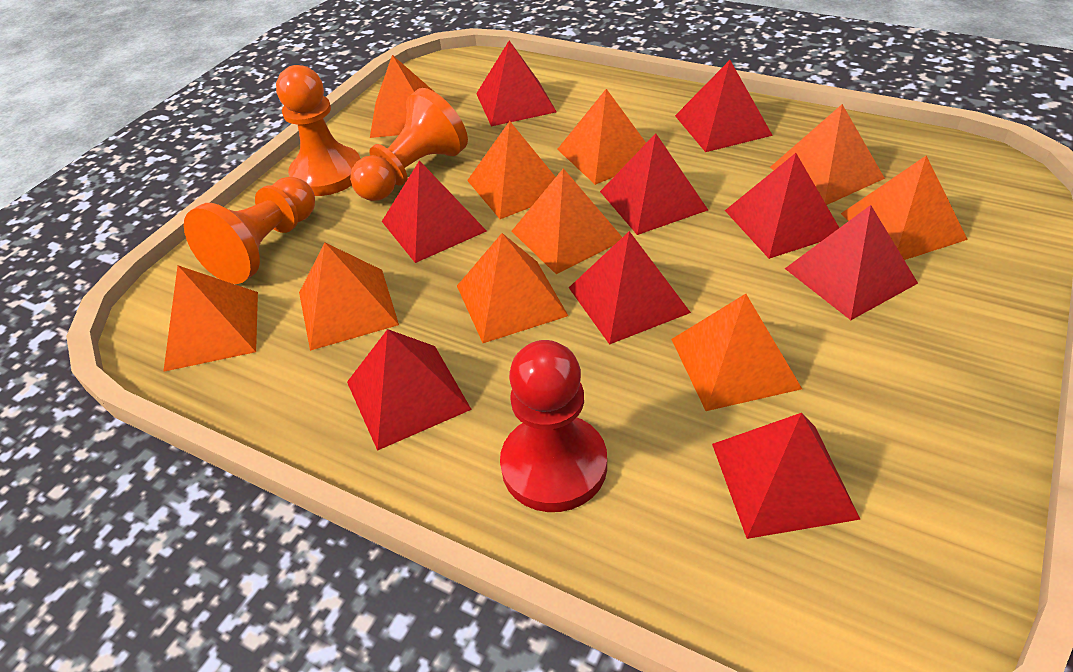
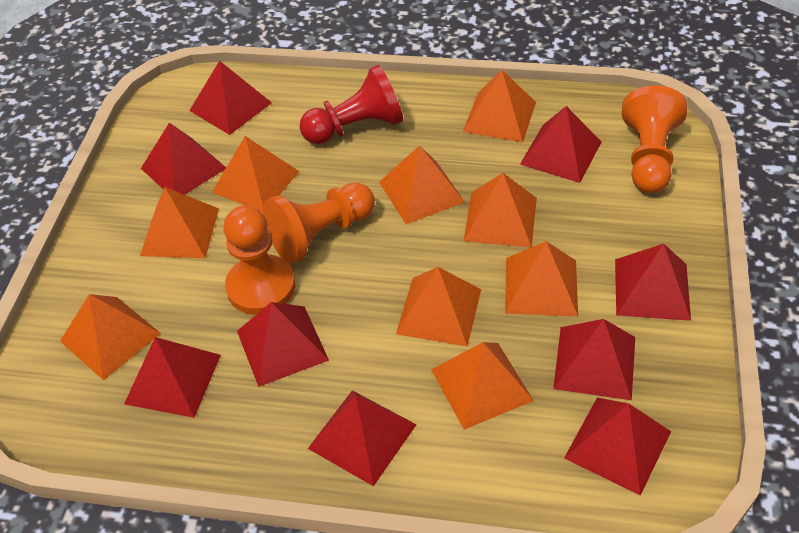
orange pyramid: 10 -> 9

